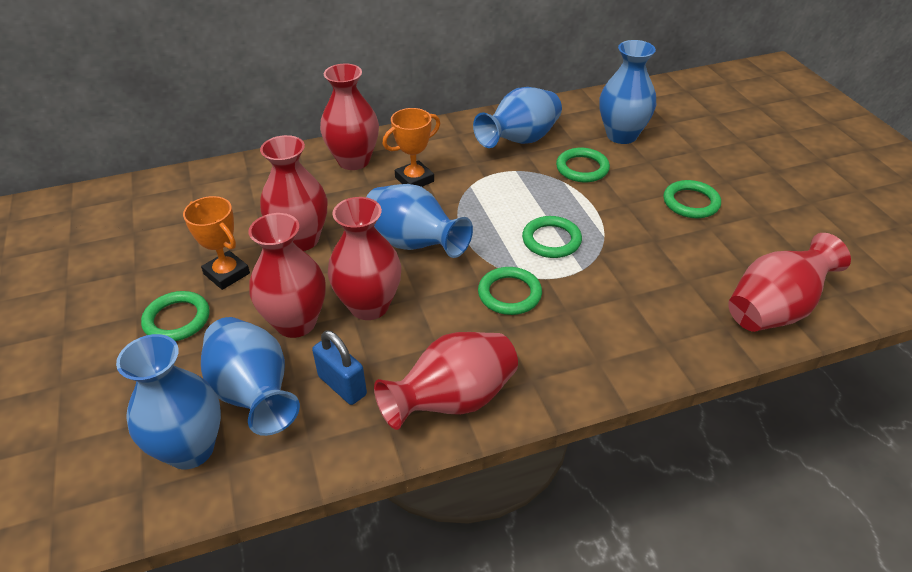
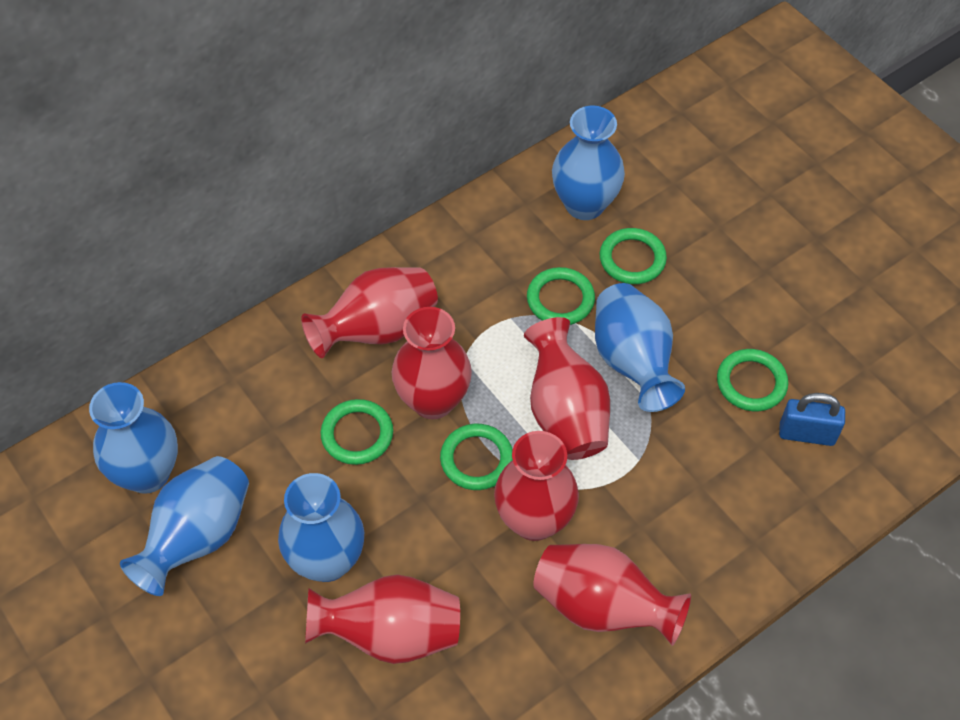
orange trophy: 2 -> 0

